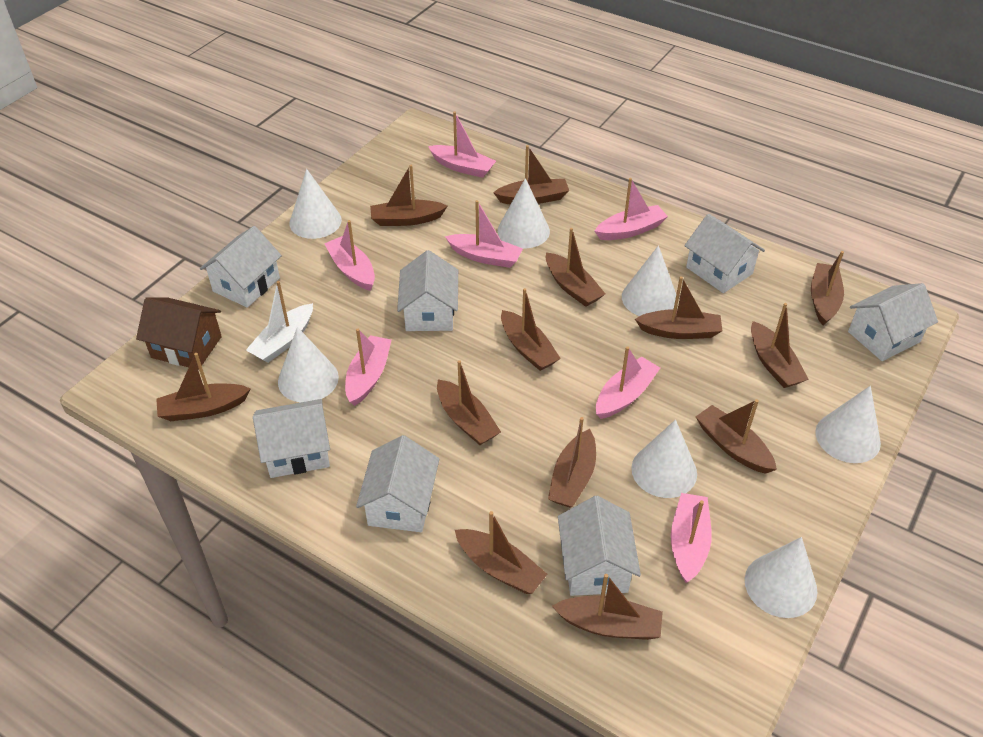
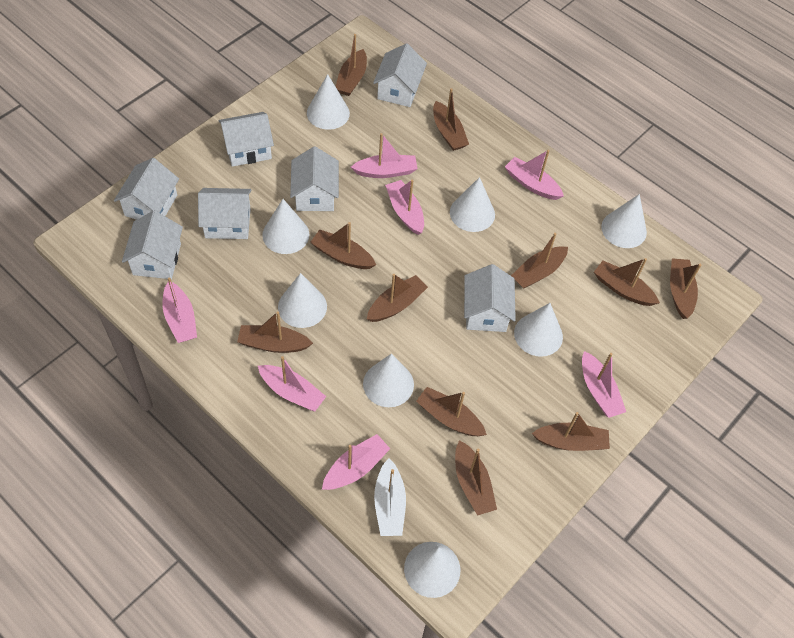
brown boat: 13 -> 11
brown house: 1 -> 0
white cone: 7 -> 8

